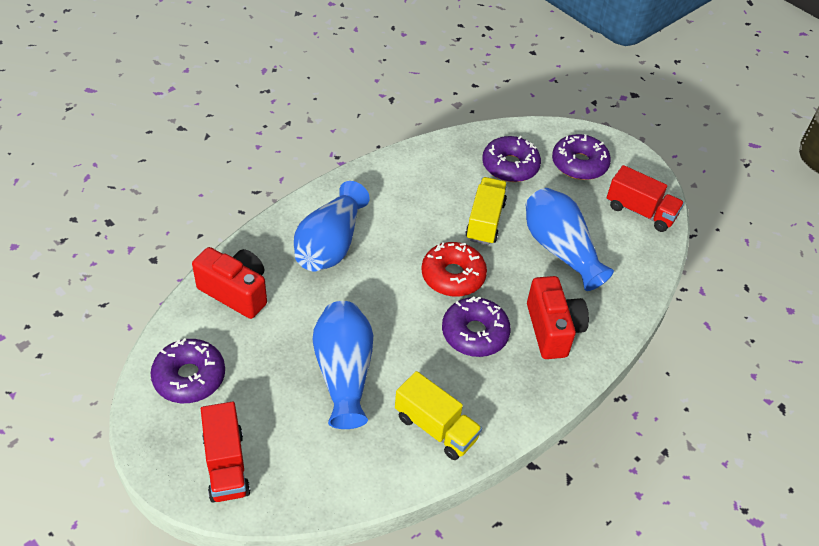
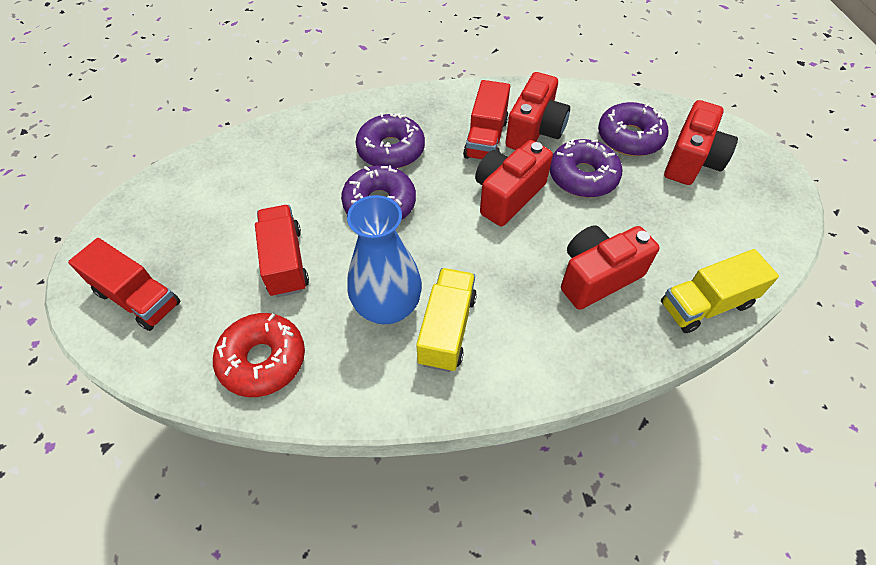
blue vase: 3 -> 1
red camera: 2 -> 4
red truck: 2 -> 3

